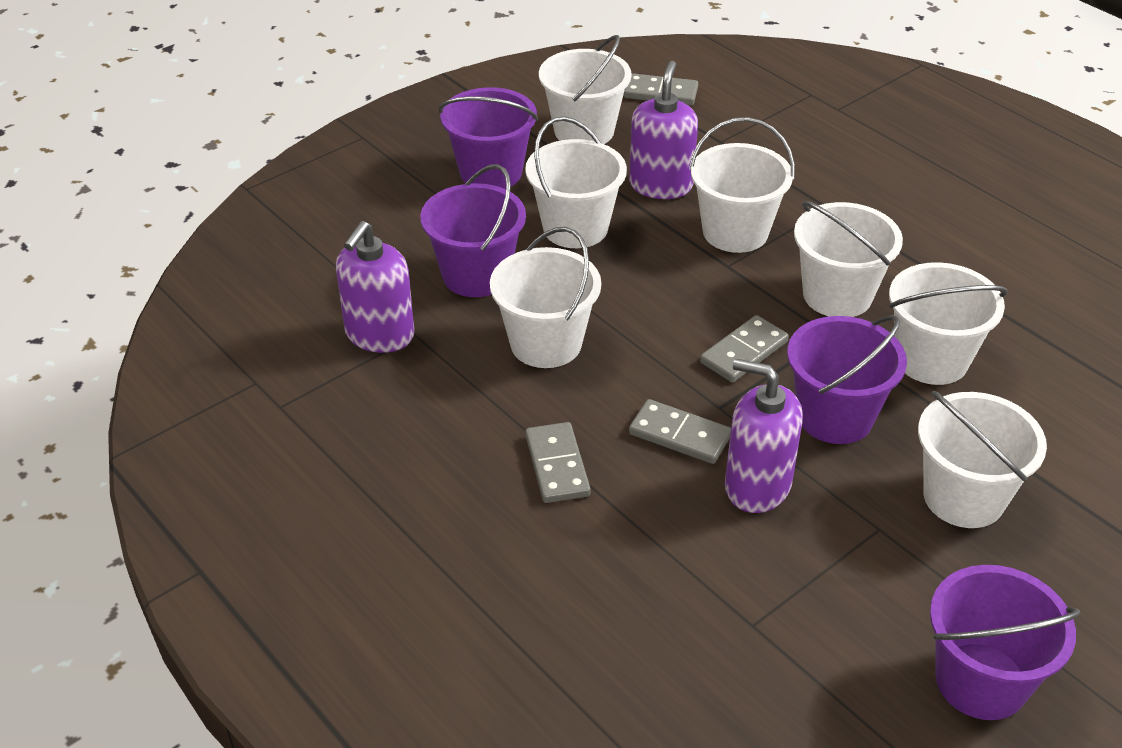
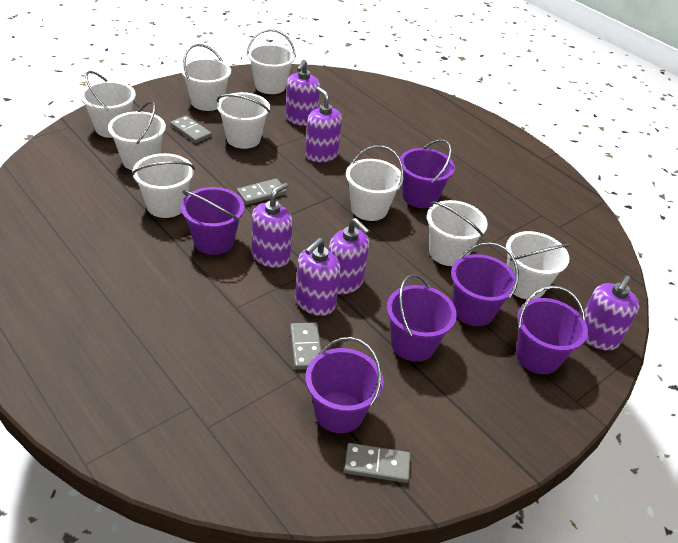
purple bucket: 4 -> 6
purple soap dispenser: 3 -> 6
white bucket: 7 -> 9

